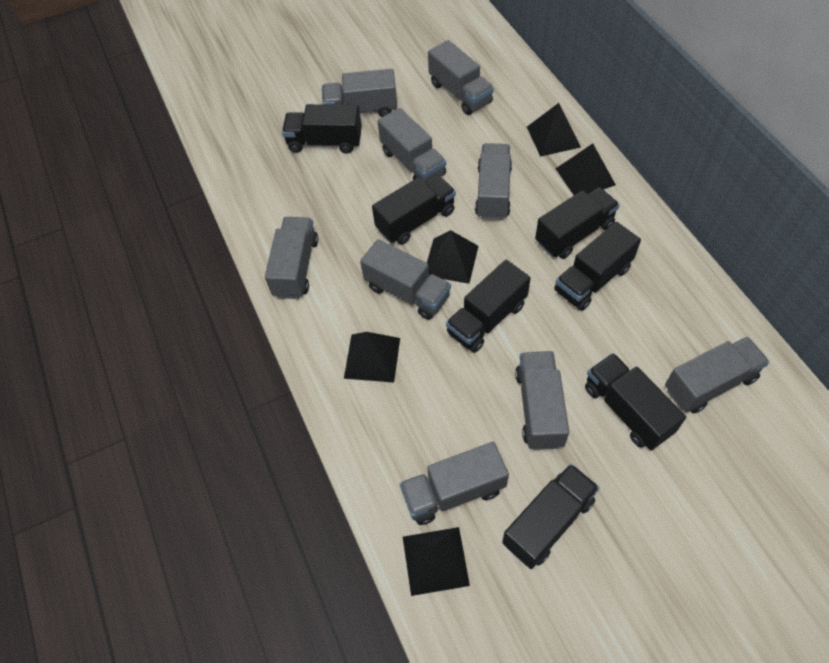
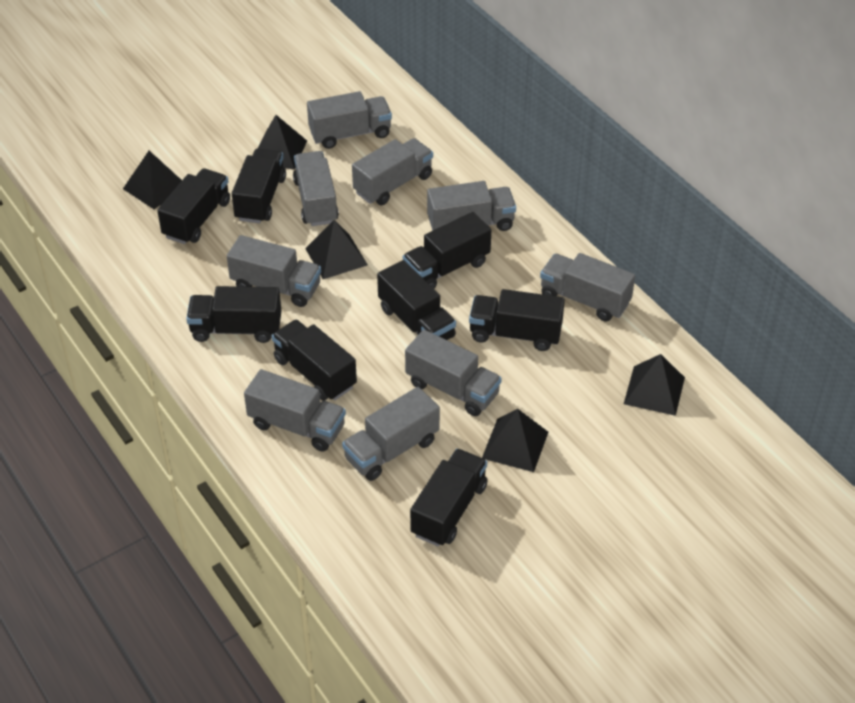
black truck: 7 -> 8

